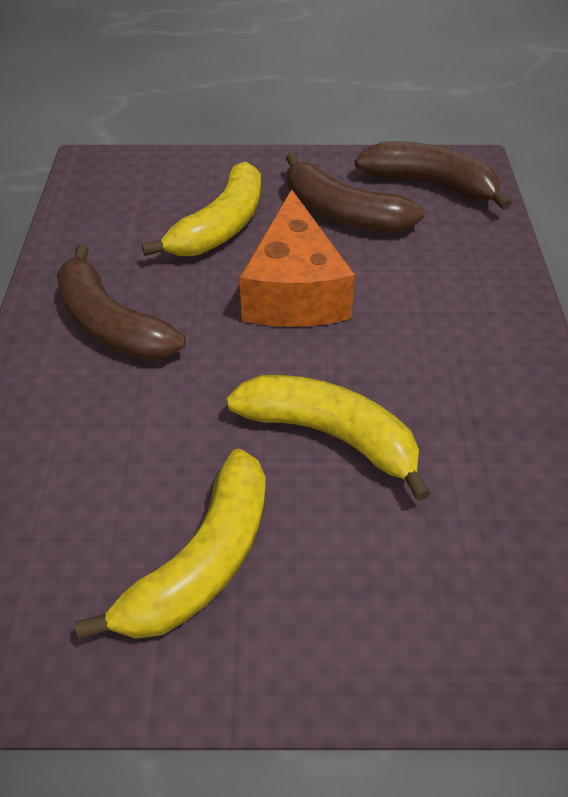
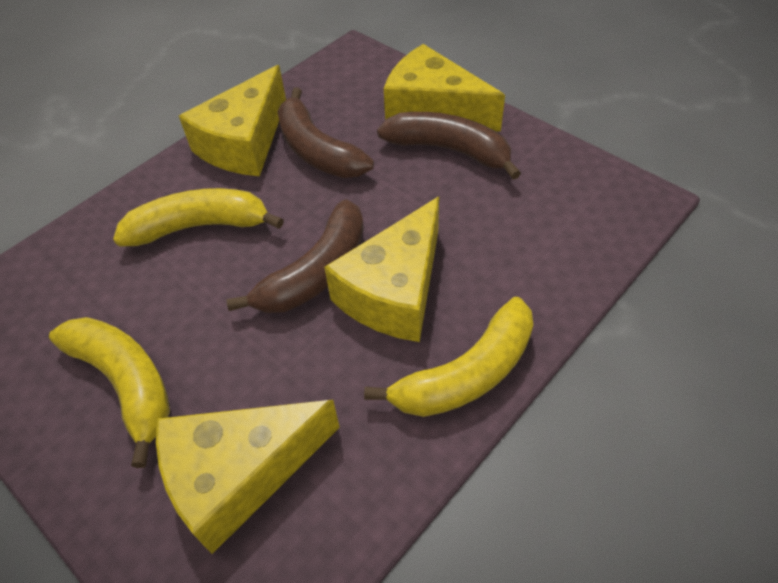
orange cheese: 1 -> 0
yellow cheese: 0 -> 4

